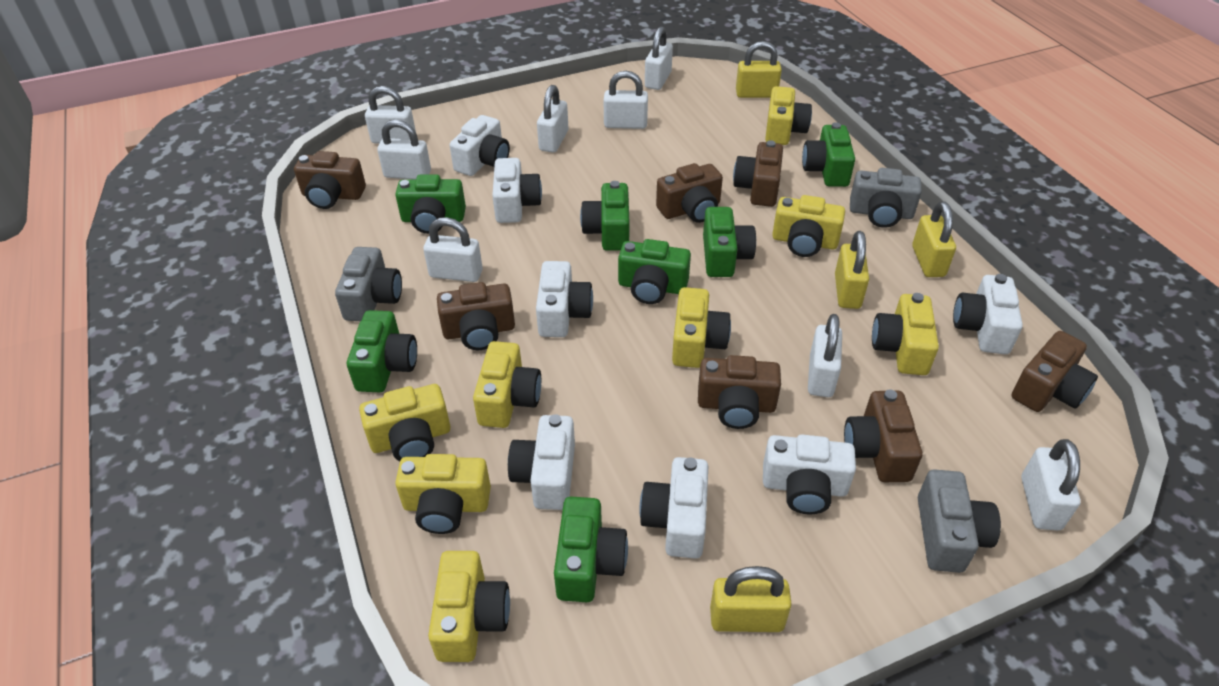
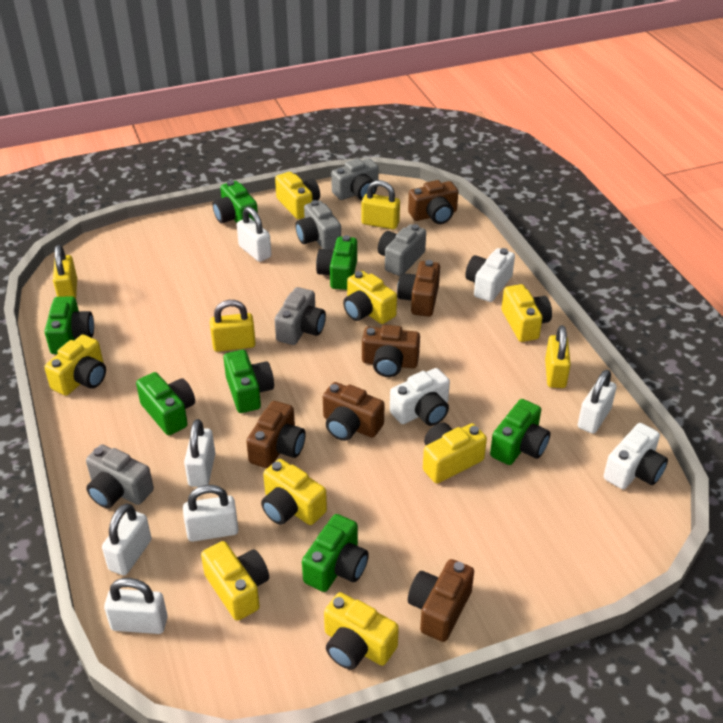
brown camera: 7 -> 6
grey camera: 3 -> 5
white camera: 7 -> 3
white padlock: 8 -> 6

